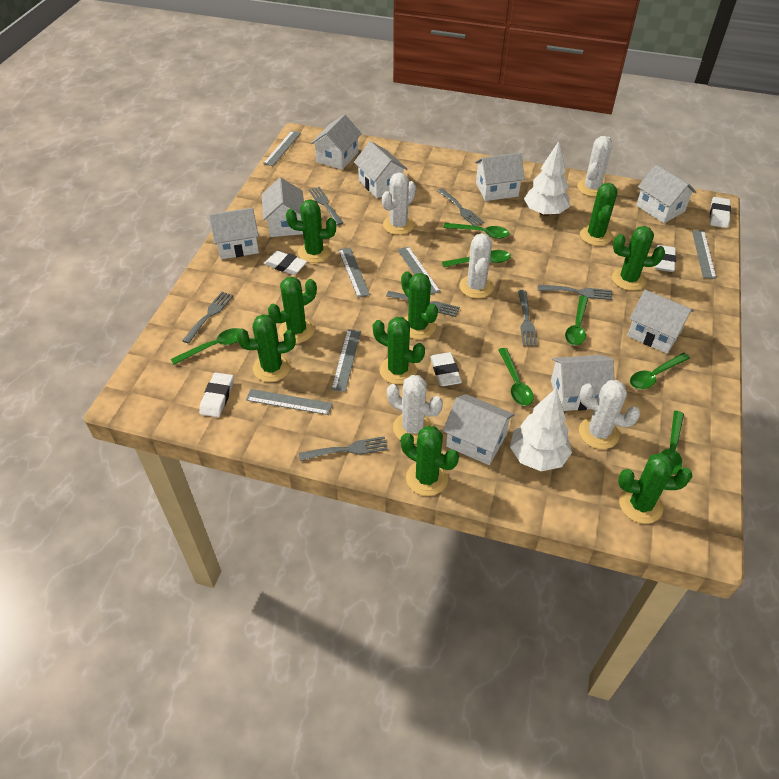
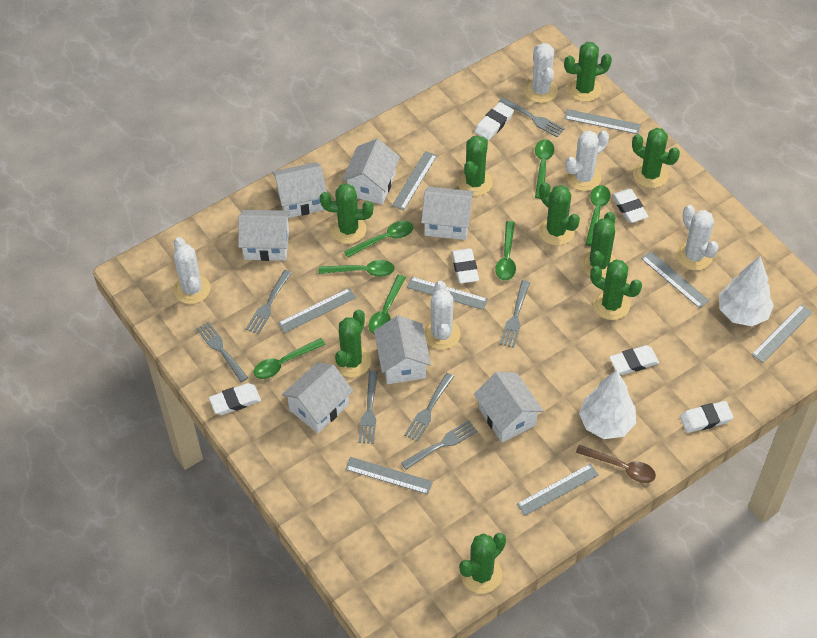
brown spoon: 0 -> 1
grey ruler: 6 -> 8
white eraser: 5 -> 6
white house: 9 -> 7

